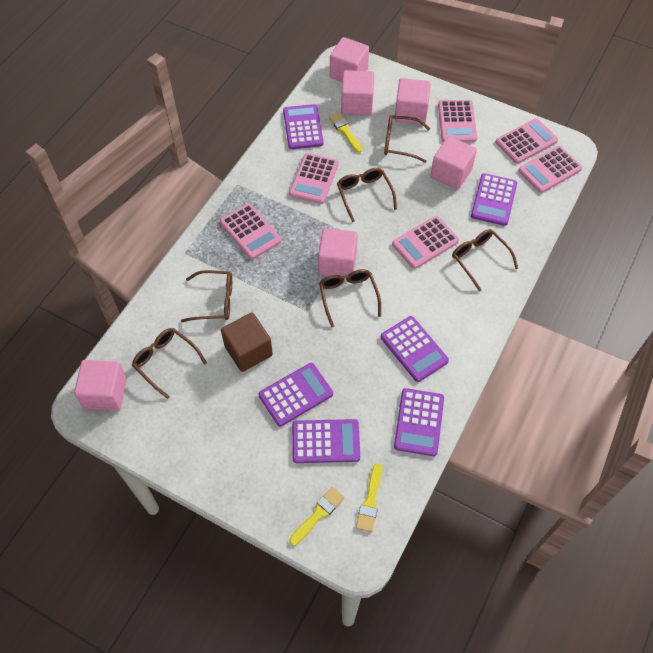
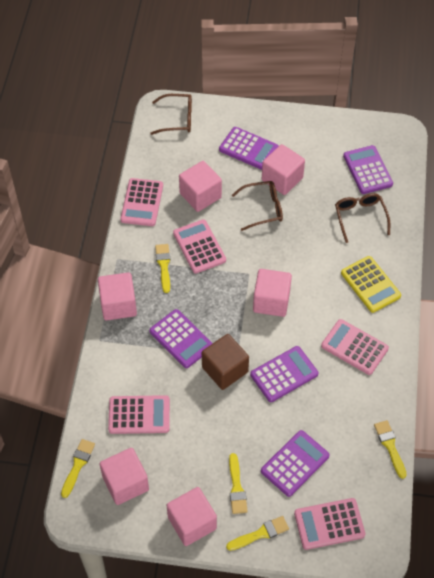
brown glasses: 6 -> 3
pink calculator: 6 -> 5
purple calculator: 6 -> 5
yellow brush: 3 -> 5
yellow calculator: 0 -> 1

